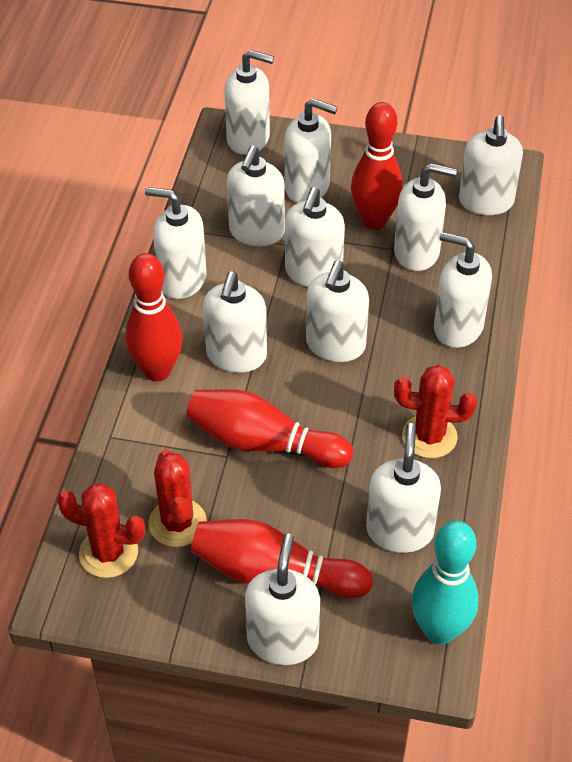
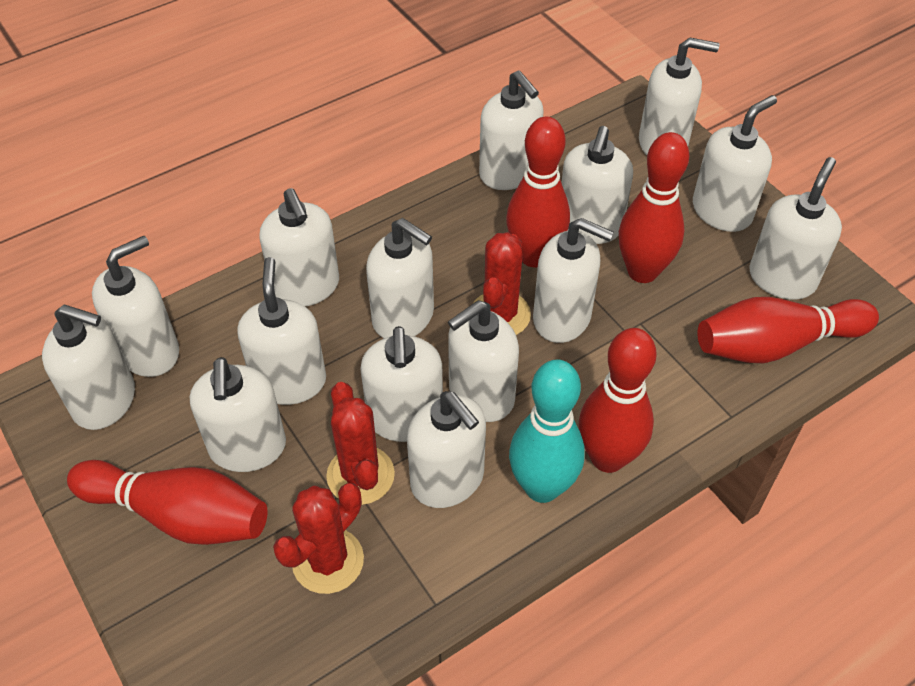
red bowling pin: 4 -> 5
white soap dispenser: 12 -> 15

